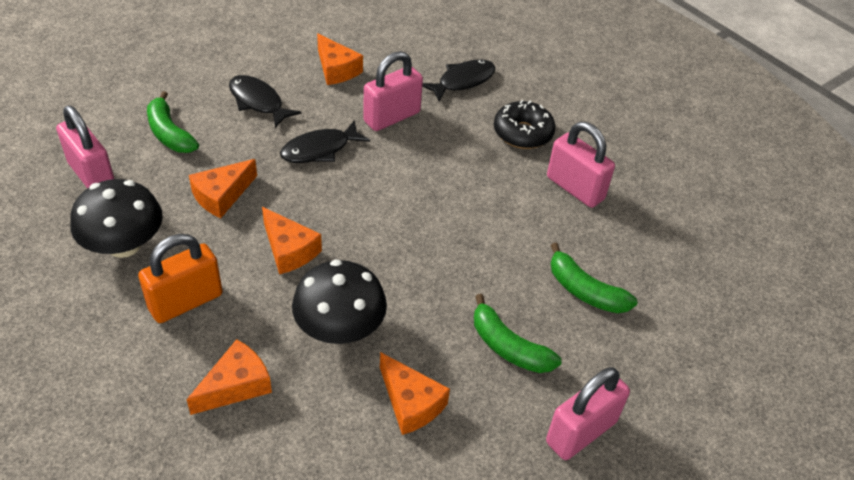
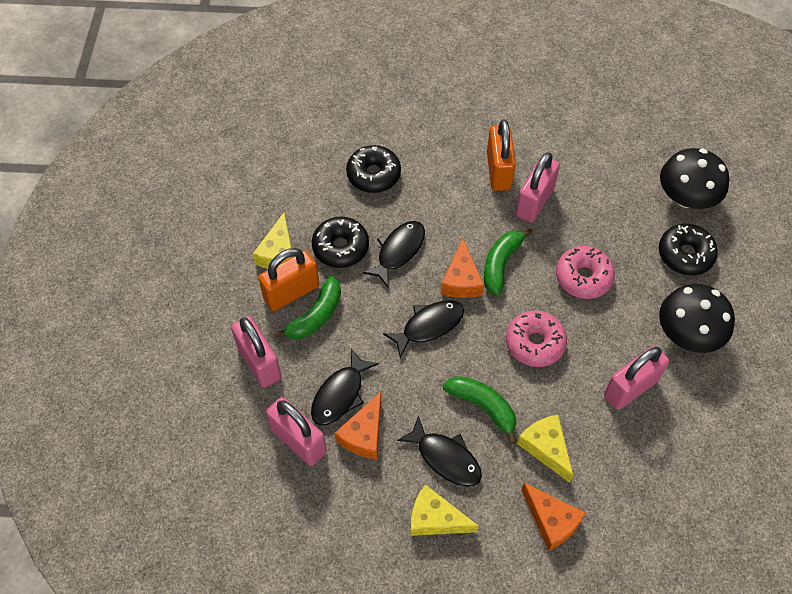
black donut: 1 -> 3
black fish: 3 -> 4
orange cheese: 5 -> 3
orange padlock: 1 -> 2
pink donut: 0 -> 2
yellow cheese: 0 -> 3

